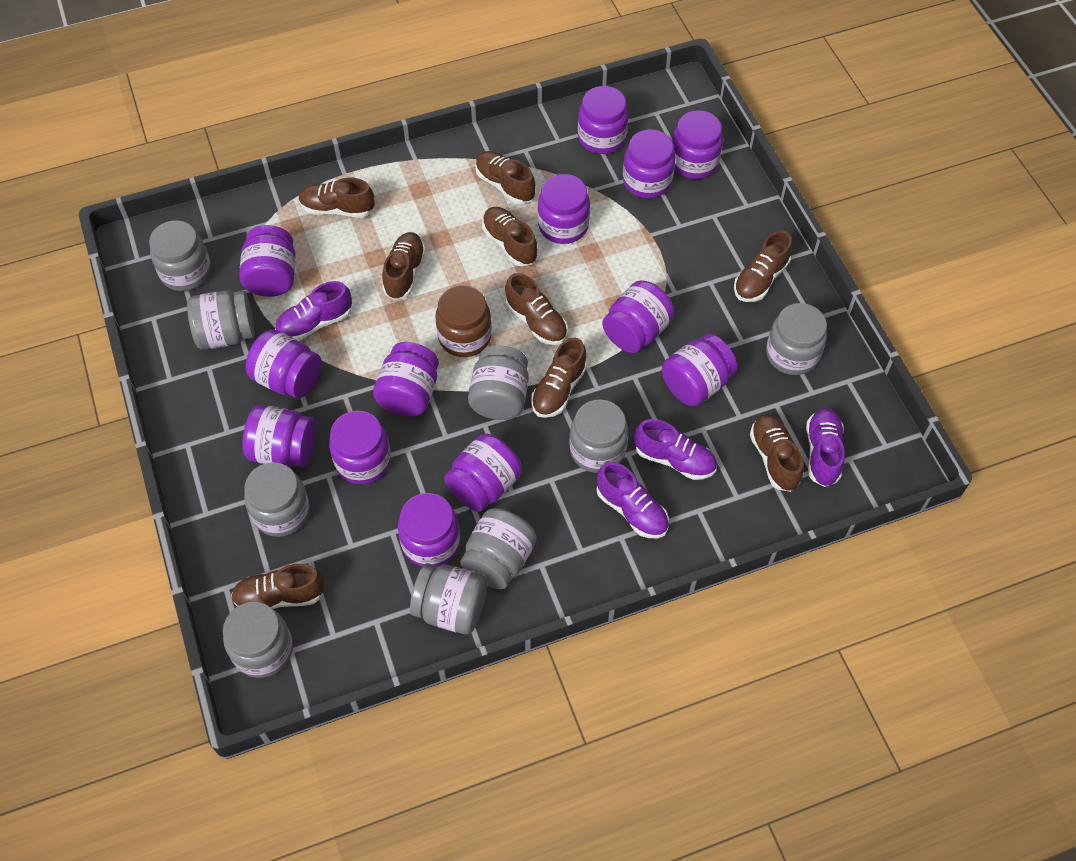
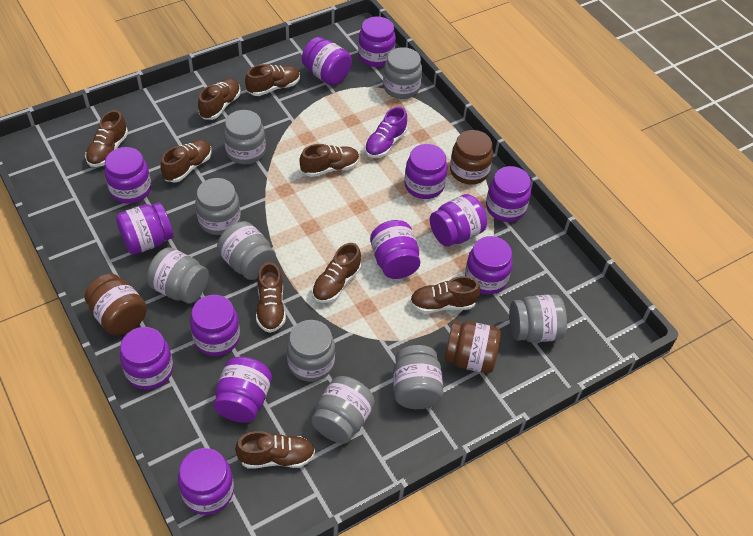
brown jar: 1 -> 3
purple shoe: 4 -> 1

